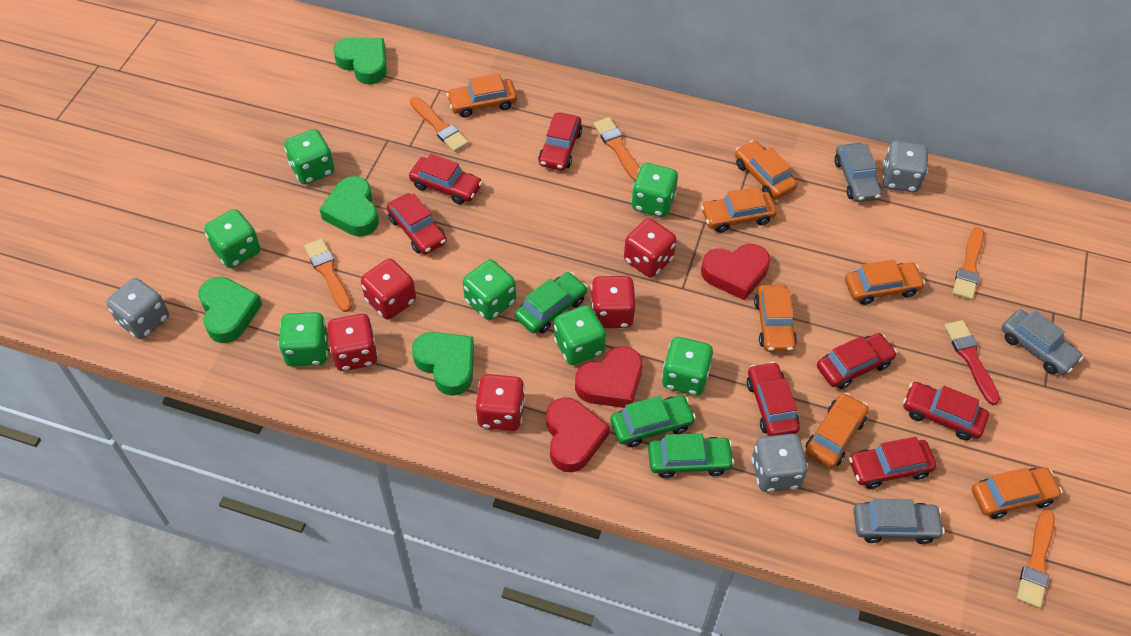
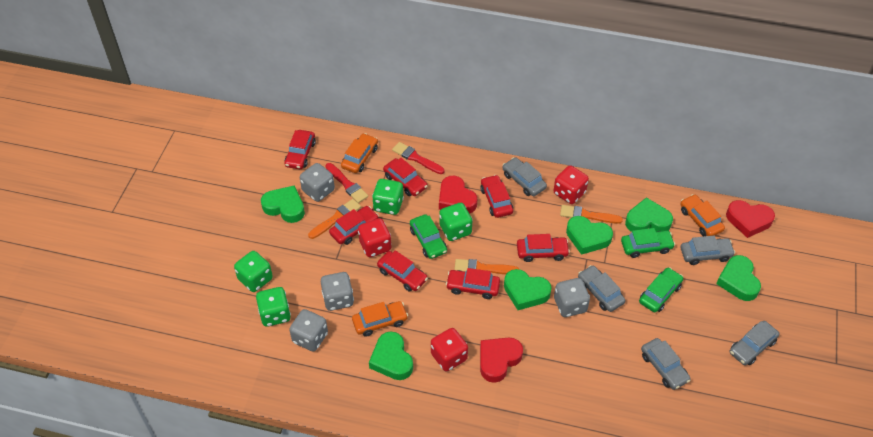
green dice: 7 -> 4
green heart: 4 -> 6
grey car: 3 -> 5
grey dice: 3 -> 4
orange brush: 5 -> 3
orange car: 7 -> 3
red brush: 1 -> 2
red dice: 5 -> 3

